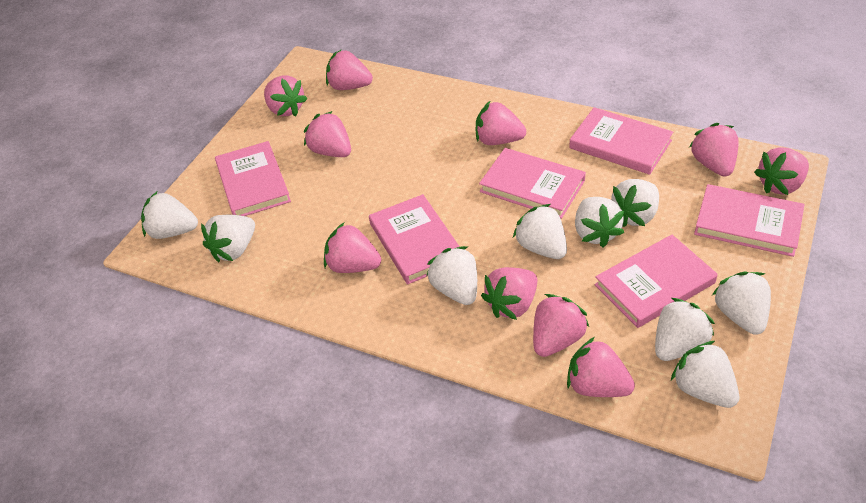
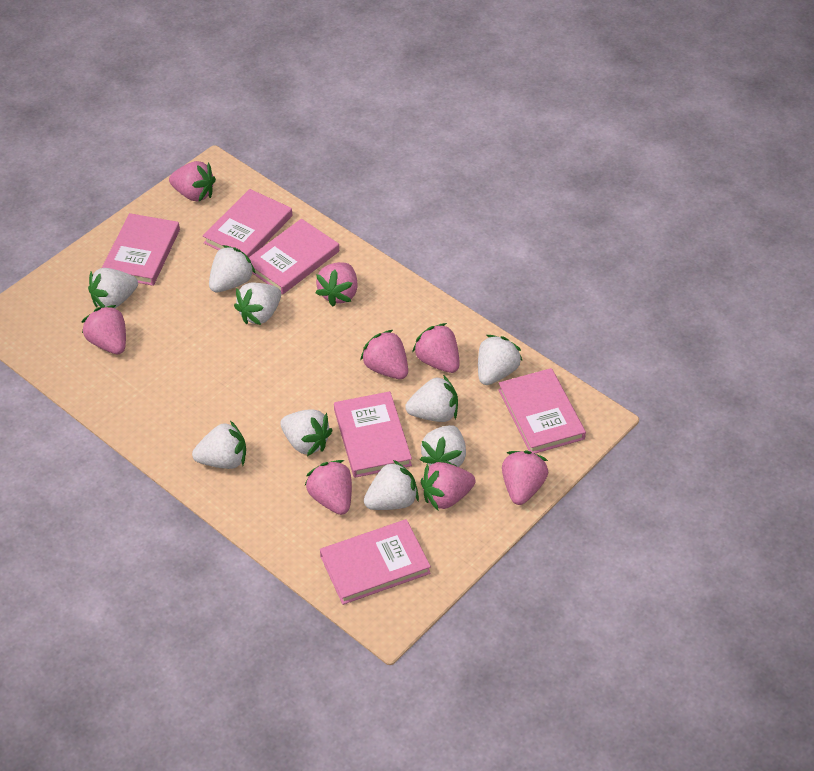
pink strawberry: 10 -> 8

